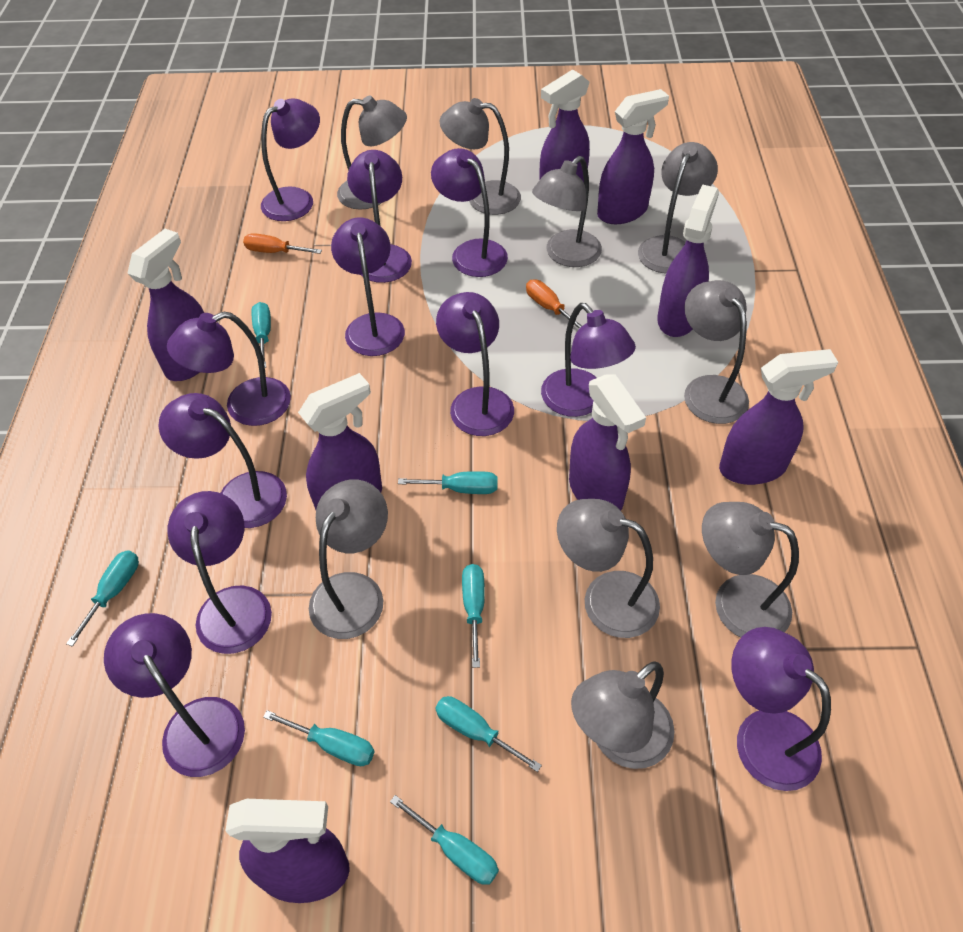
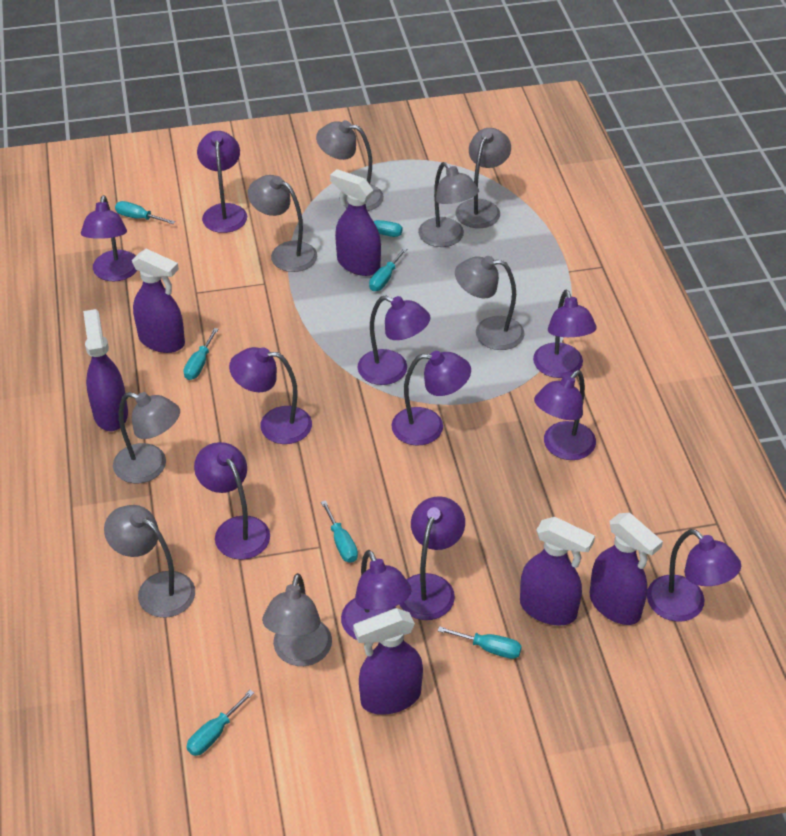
grey lamp: 9 -> 8
orange screwdriver: 2 -> 0
purple spray bottle: 8 -> 6

